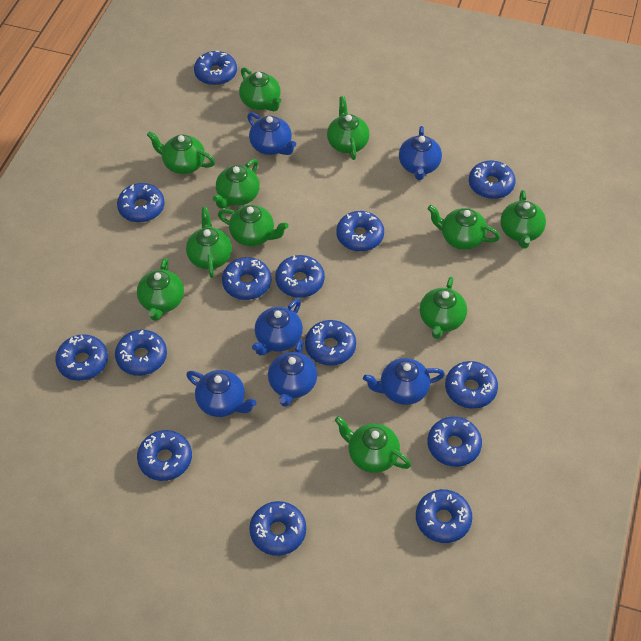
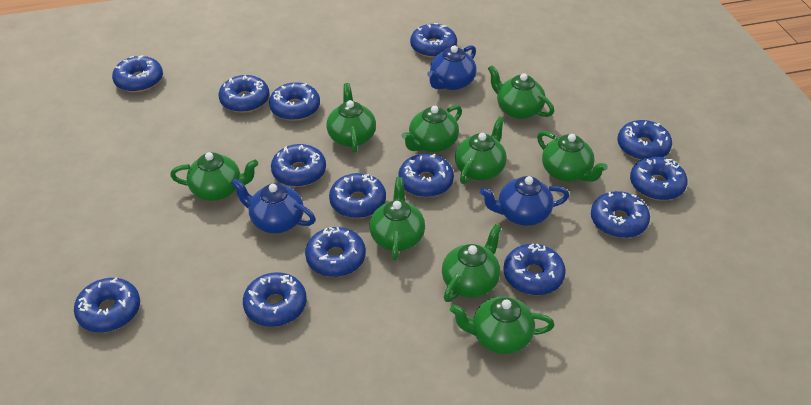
blue teapot: 6 -> 3
green teapot: 11 -> 9

